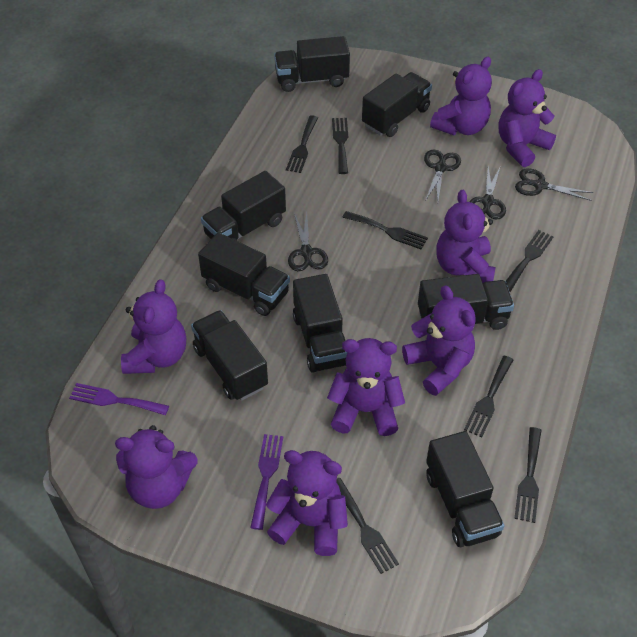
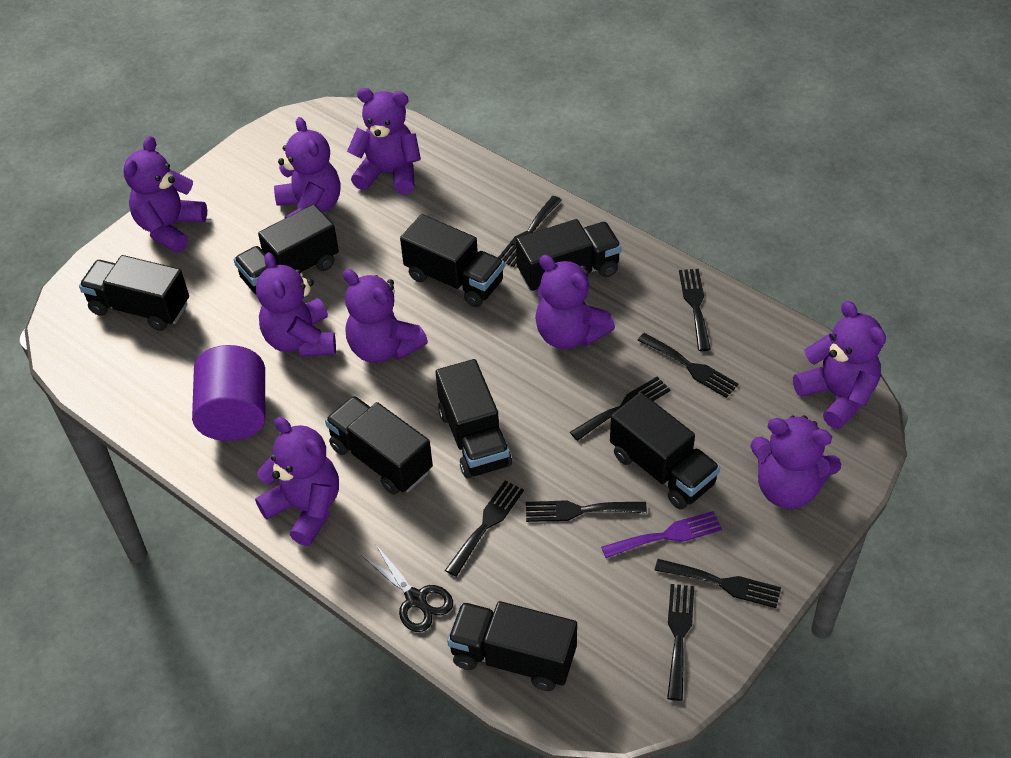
black fork: 7 -> 8
black scissors: 4 -> 1
purple cylinder: 0 -> 1
purple fork: 2 -> 1
purple teddy bear: 8 -> 9

